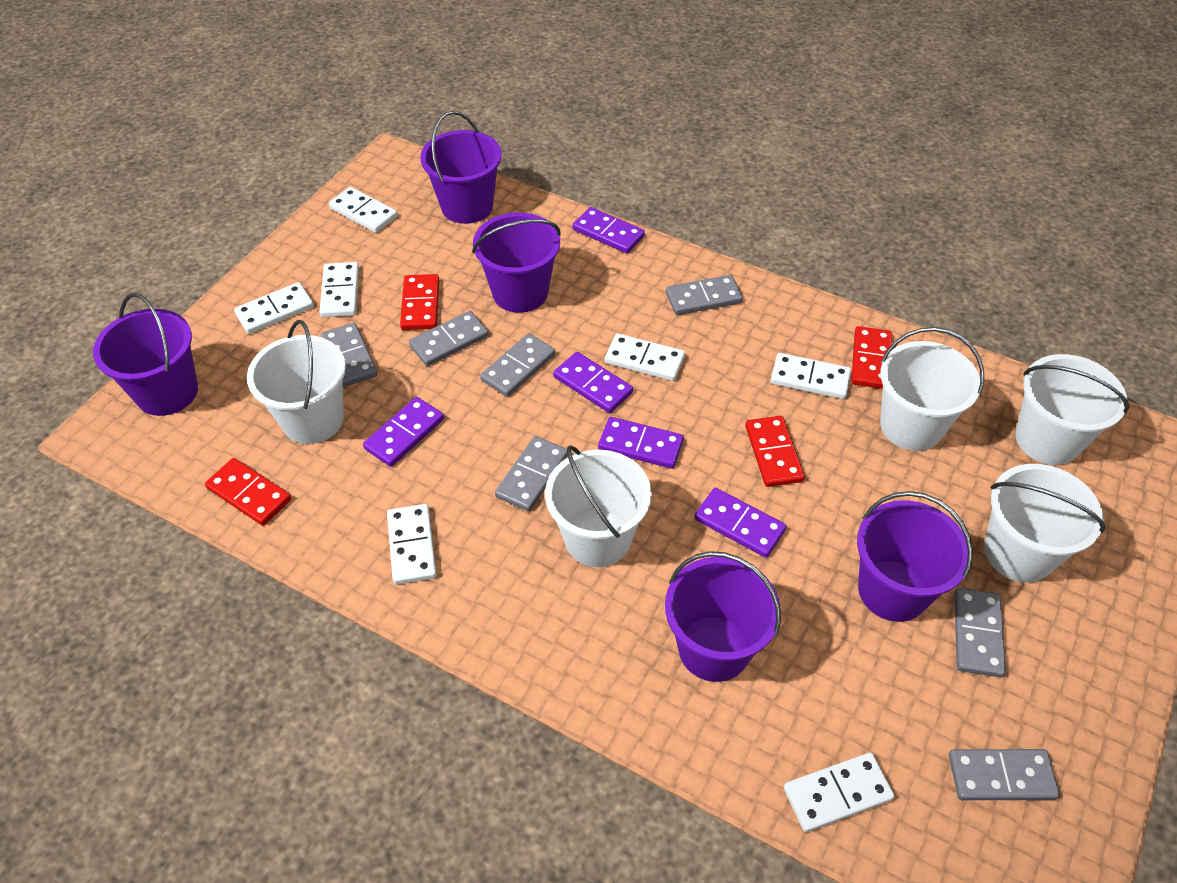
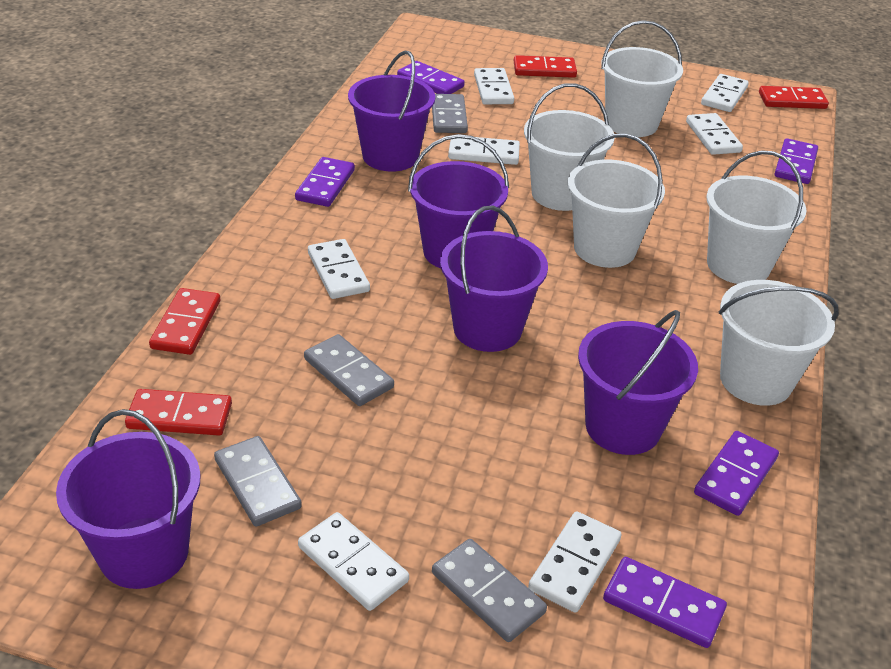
grey domino: 7 -> 4

